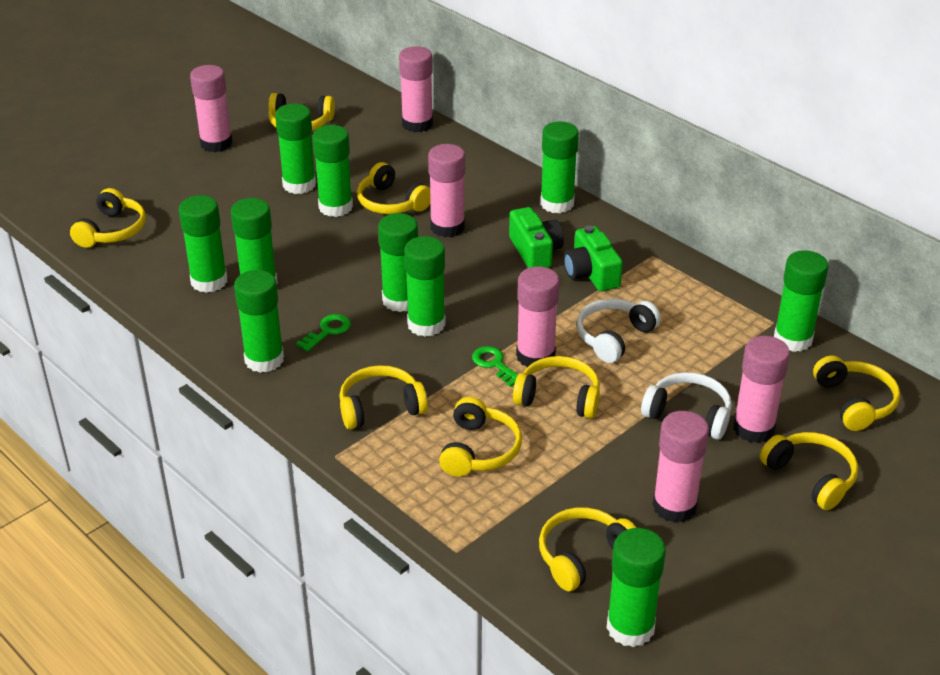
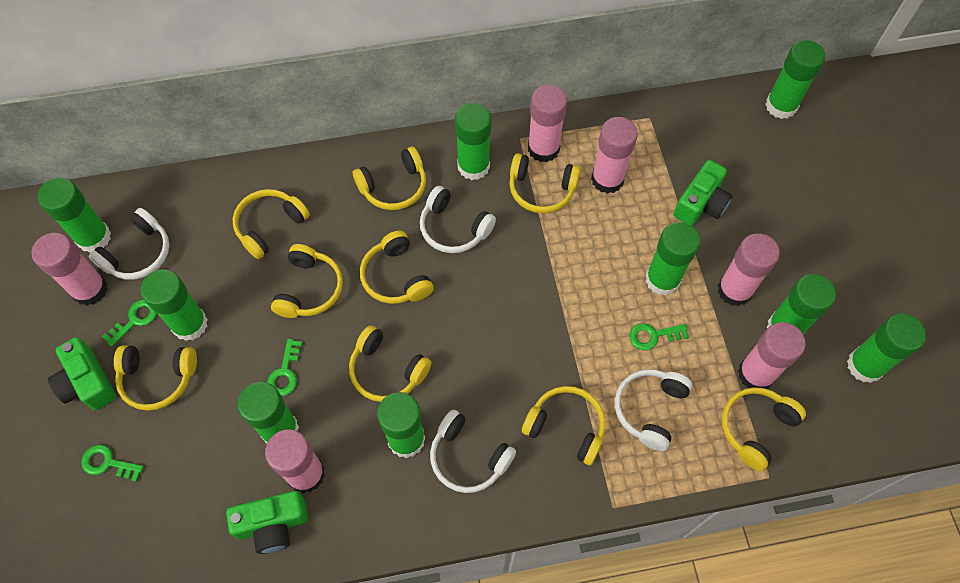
green camera: 2 -> 3
green glue stick: 10 -> 9
green key: 2 -> 4
white headphones: 2 -> 4

